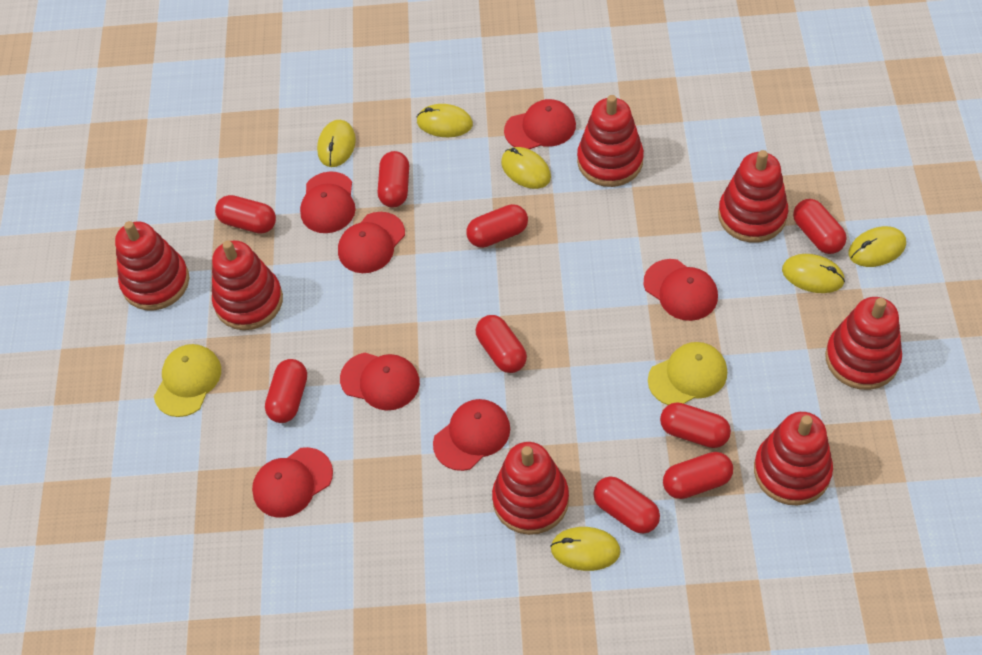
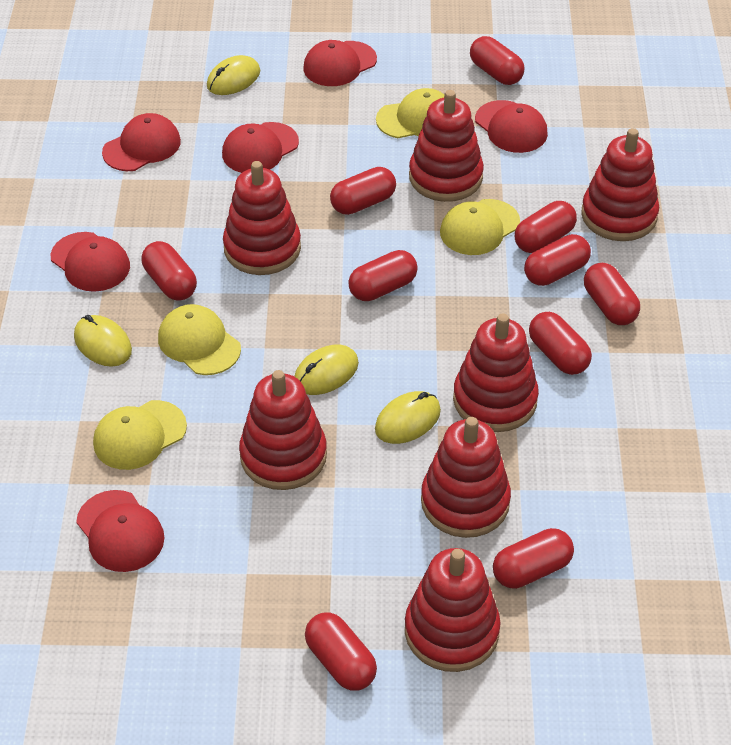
red cap: 7 -> 6
red capsule: 9 -> 10
yellow cap: 2 -> 4
yellow mouse: 6 -> 4

